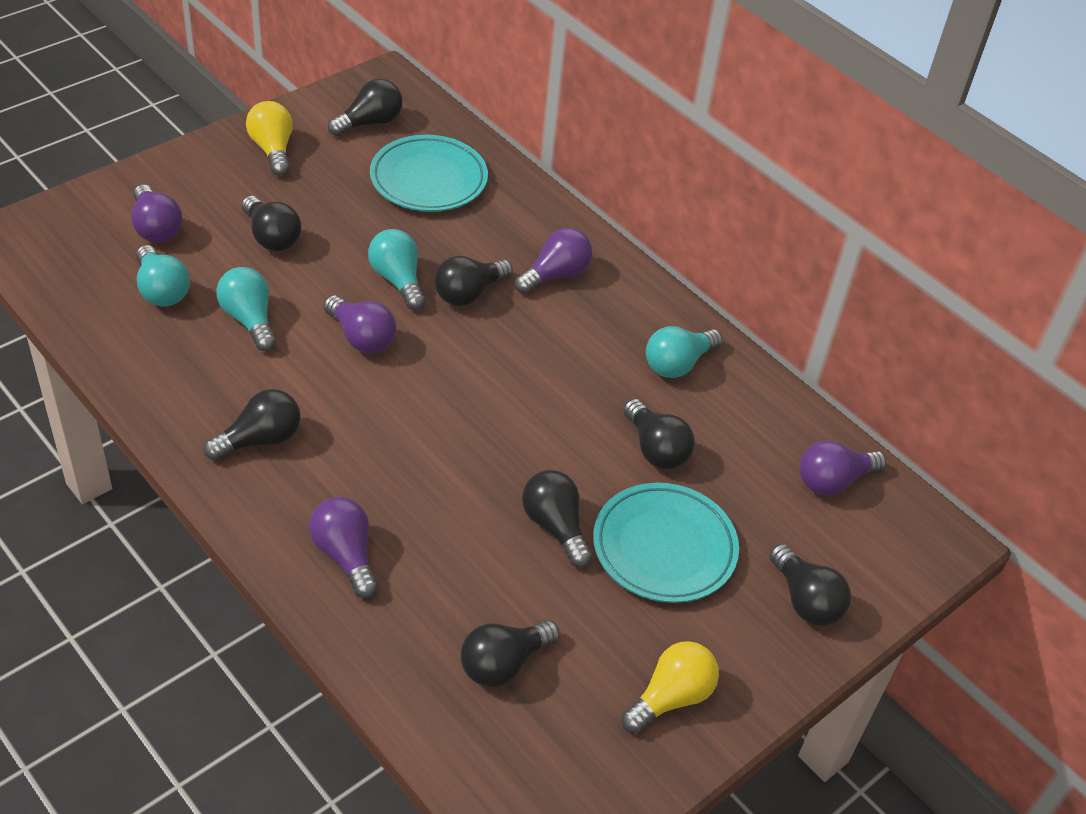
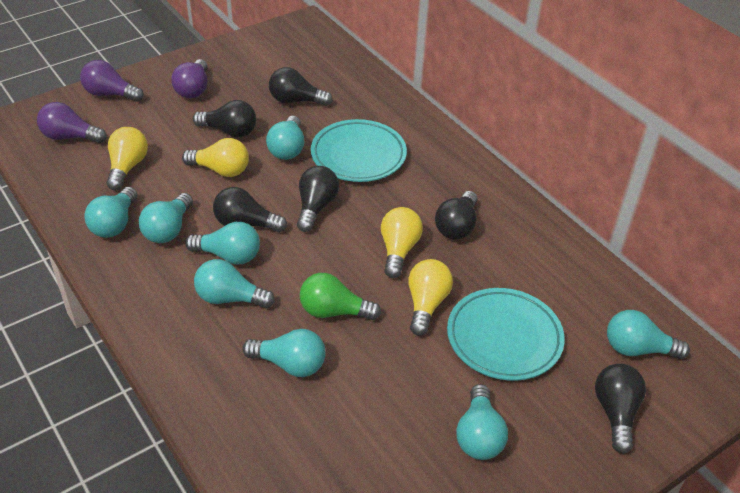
black light bulb: 8 -> 6
green light bulb: 0 -> 1
purple light bulb: 5 -> 3
turquoise light bulb: 4 -> 8
yellow light bulb: 2 -> 4

